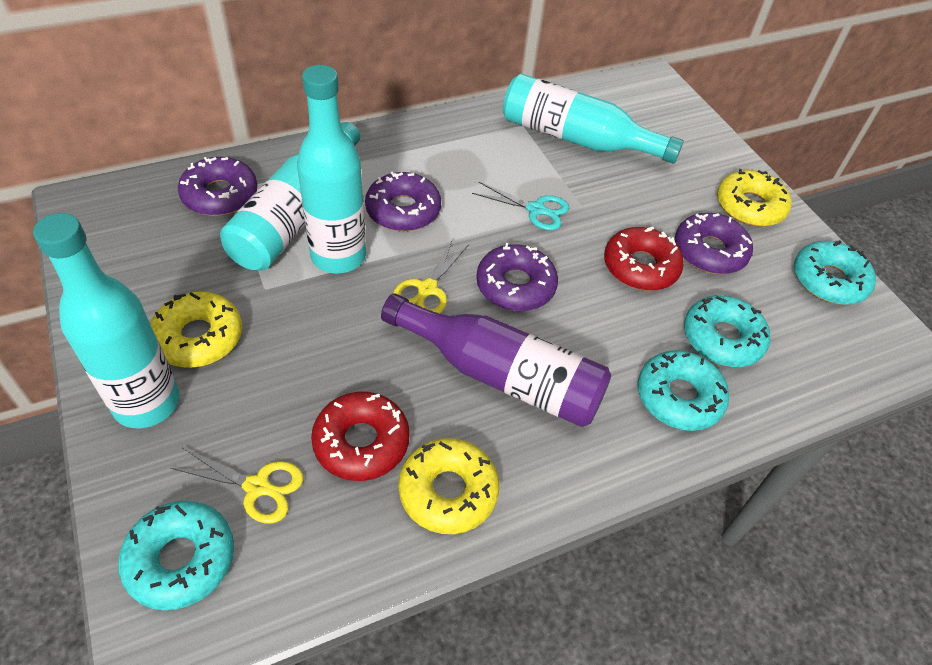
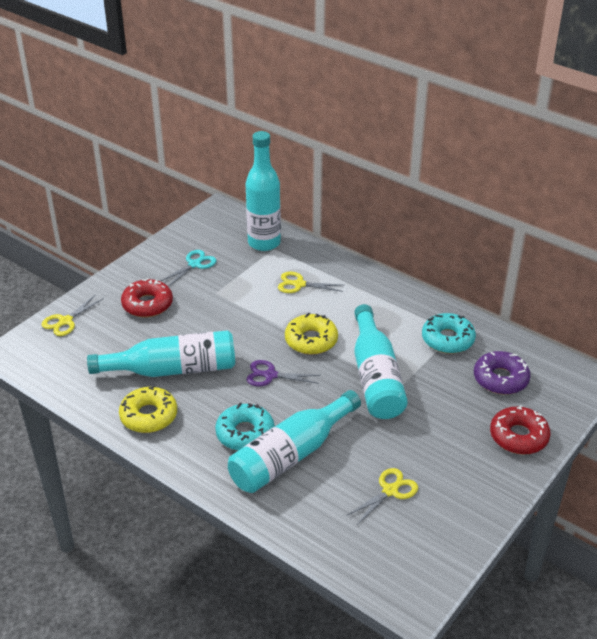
purple bottle: 1 -> 0
purple donut: 4 -> 1
purple scissors: 0 -> 1
turquoise donut: 4 -> 2
yellow donut: 3 -> 2
yellow scissors: 2 -> 3

